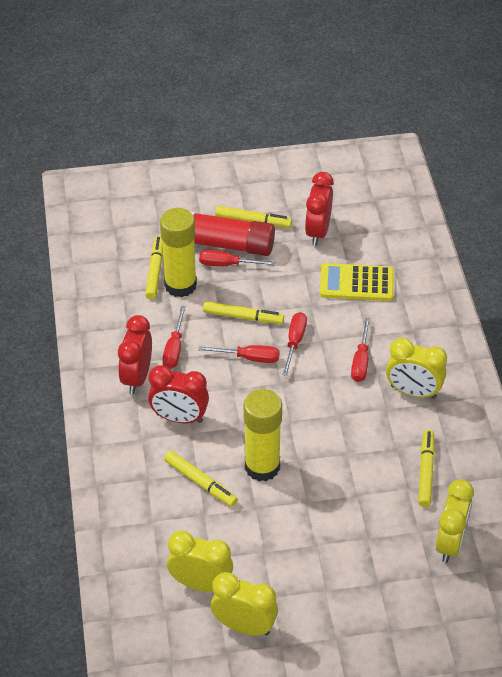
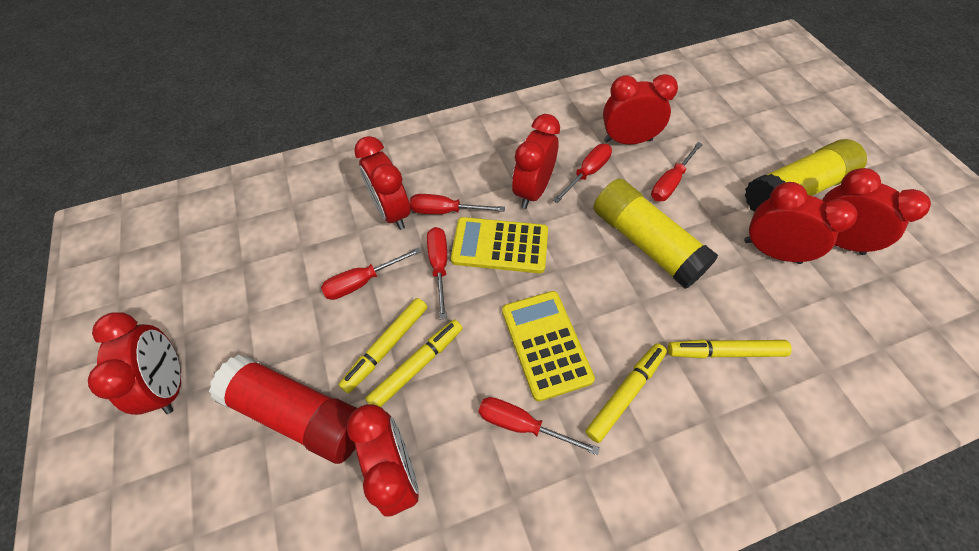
red clock: 3 -> 7
red screwdriver: 5 -> 6
yellow calculator: 1 -> 2
yellow clock: 4 -> 0
yellow marker: 5 -> 4

